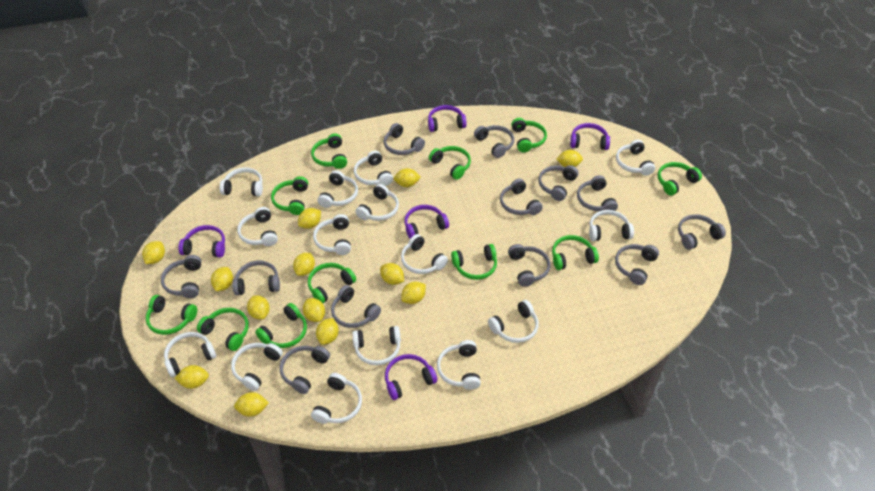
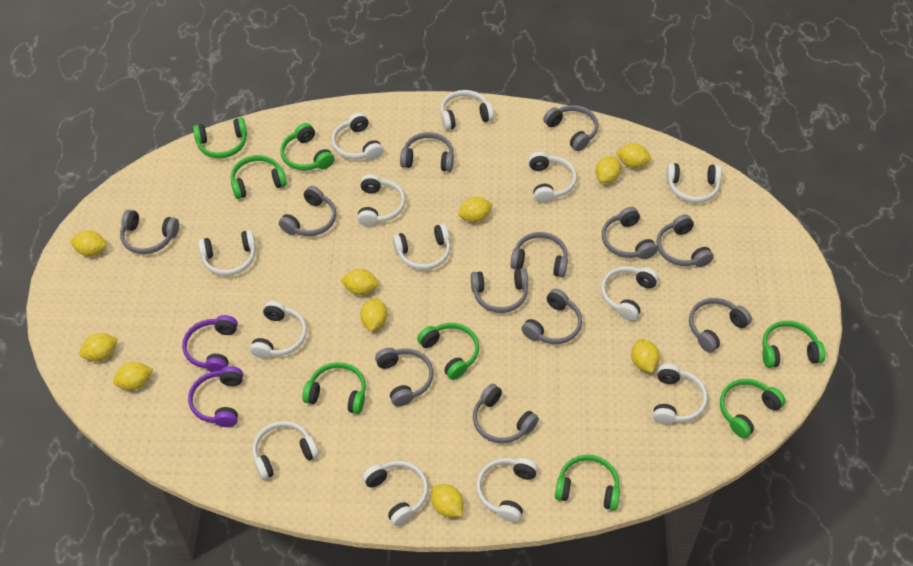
green headphones: 11 -> 8
purple headphones: 5 -> 2
white headphones: 15 -> 13
yellow lemon: 13 -> 10

